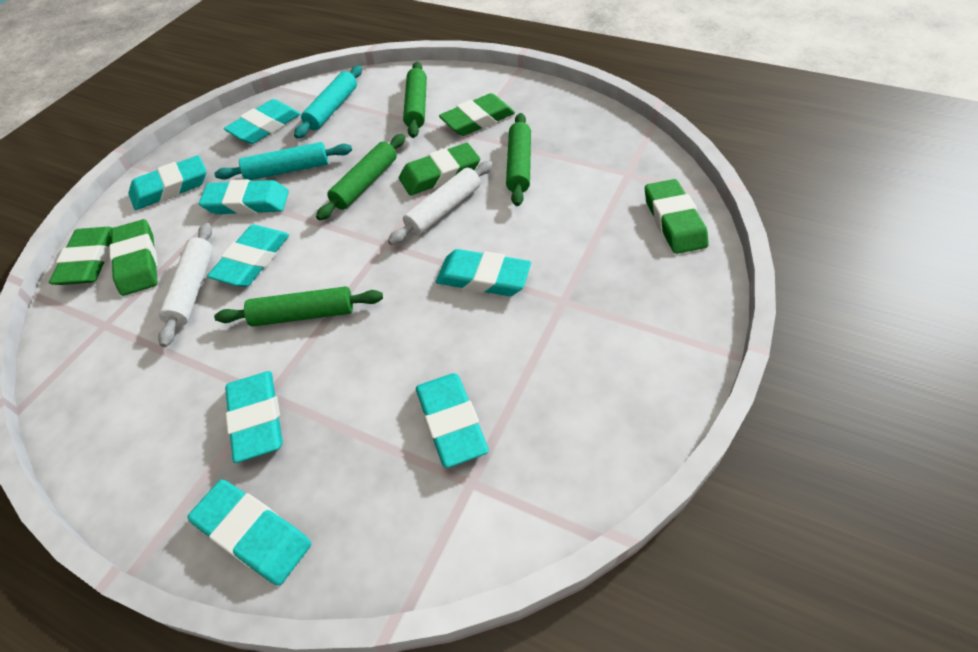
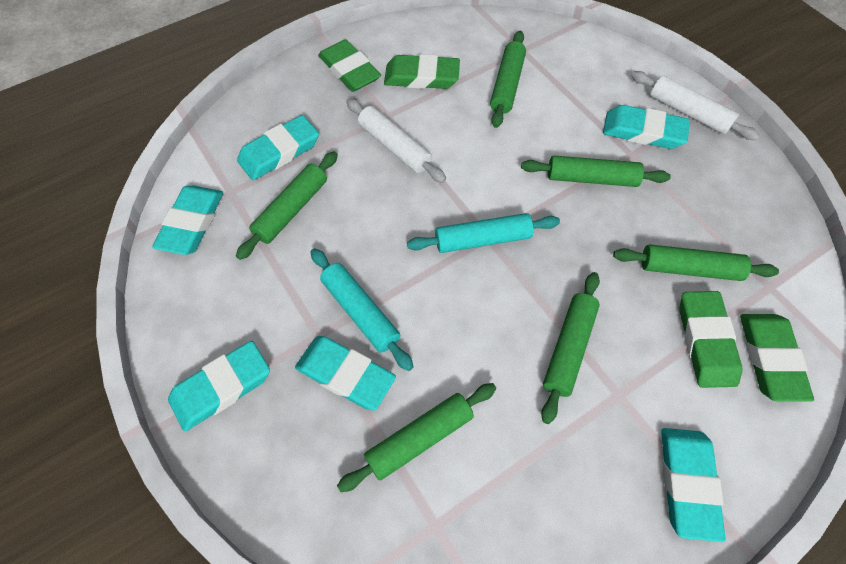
green eraser: 5 -> 4
green rolling pin: 4 -> 6
turquoise eraser: 8 -> 6

